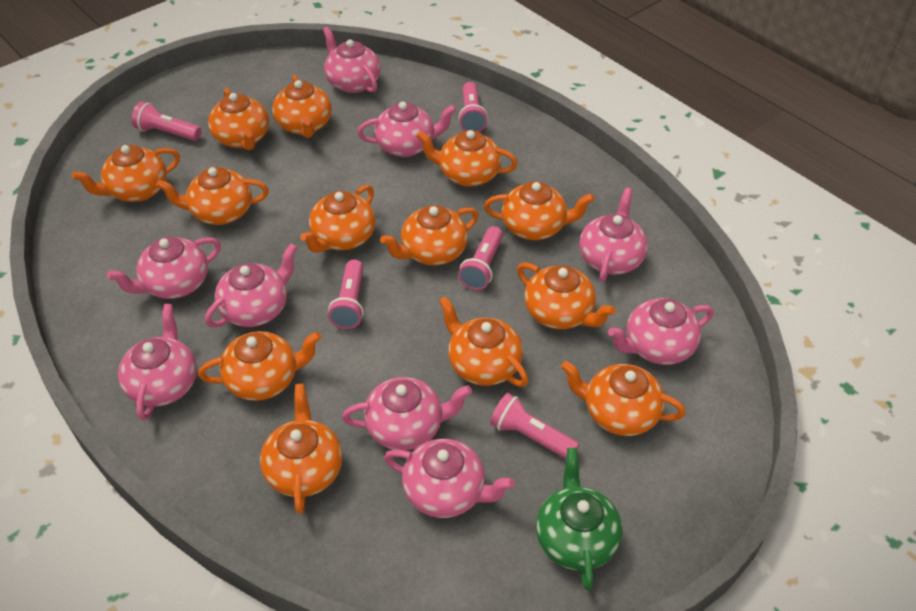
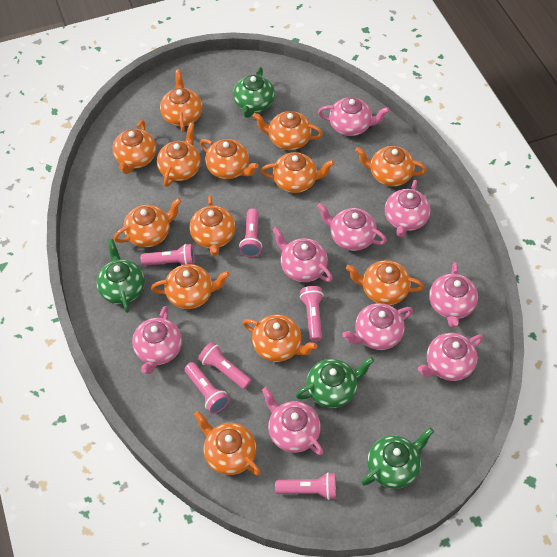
green teapot: 1 -> 4
pink flashlight: 5 -> 6

